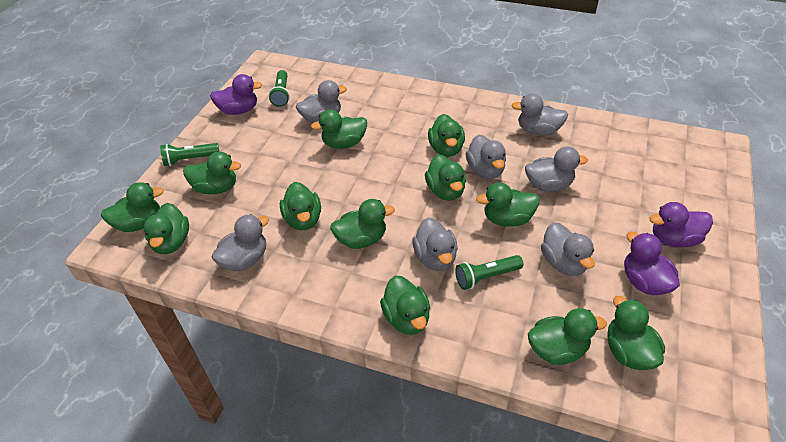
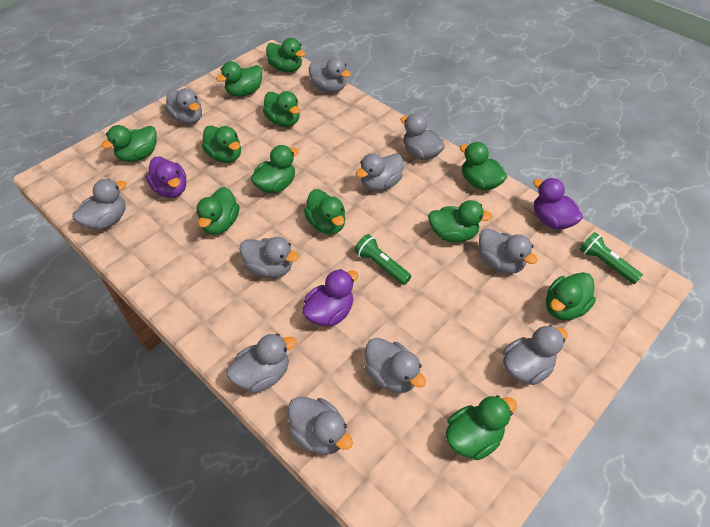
green flashlight: 3 -> 2
grey duck: 7 -> 11

